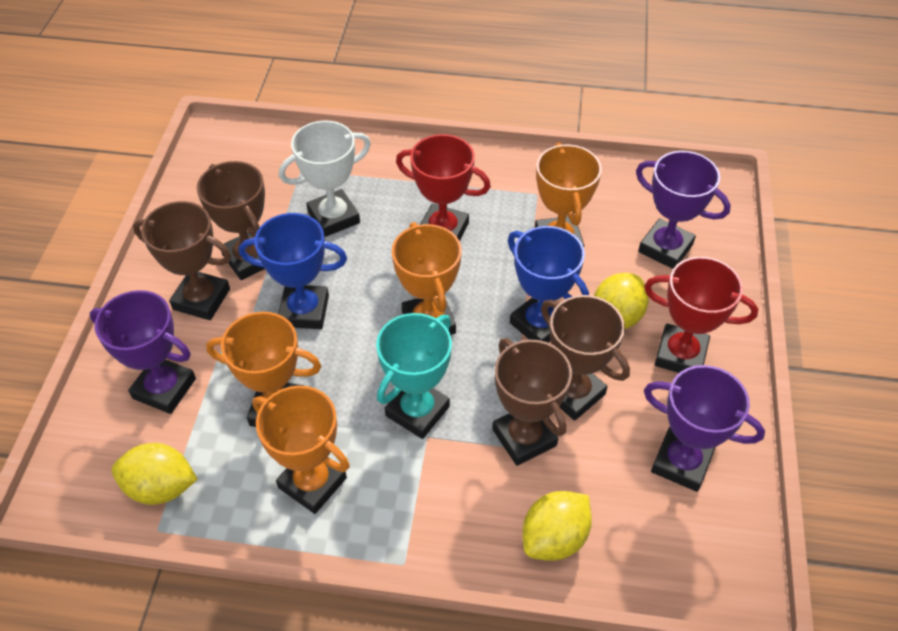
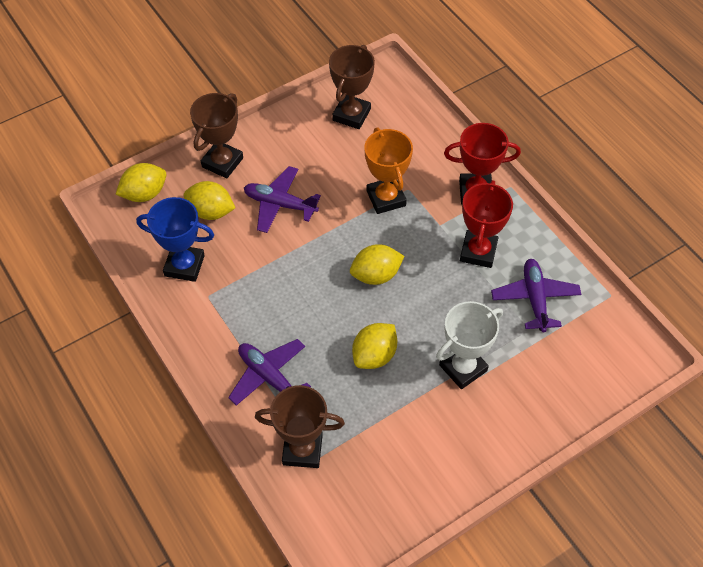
blue trophy: 2 -> 1
brown trophy: 4 -> 3
orange trophy: 4 -> 1
purple plane: 0 -> 3
purple trophy: 3 -> 0
turquoise trophy: 1 -> 0
yellow lemon: 3 -> 4

